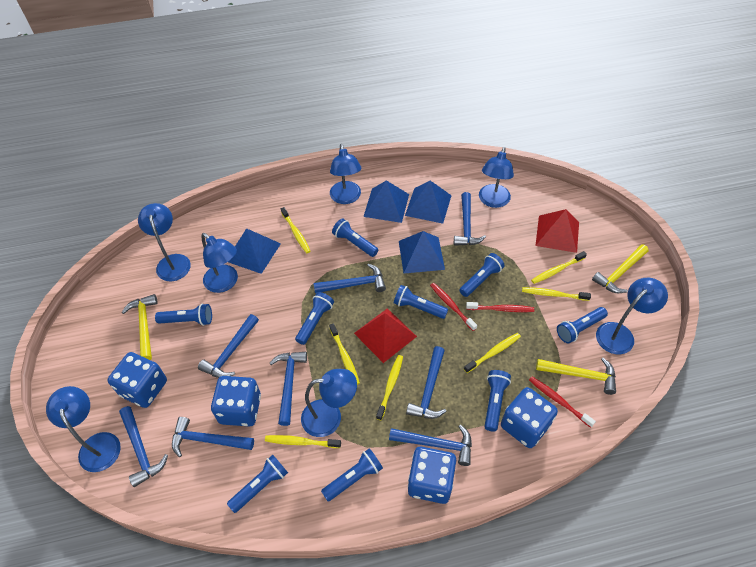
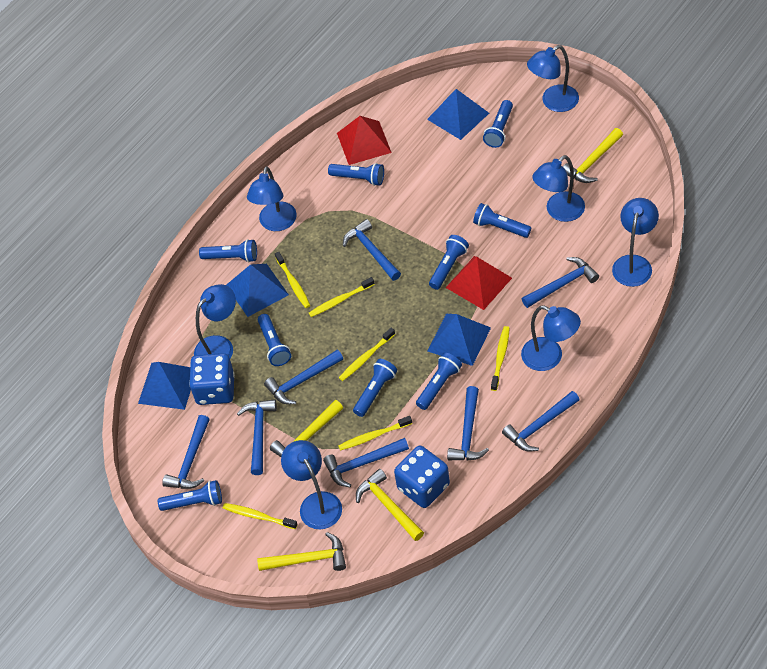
blue dice: 4 -> 2
red toothbrush: 3 -> 0
yellow hammer: 3 -> 4
yellow toothbrush: 7 -> 6

